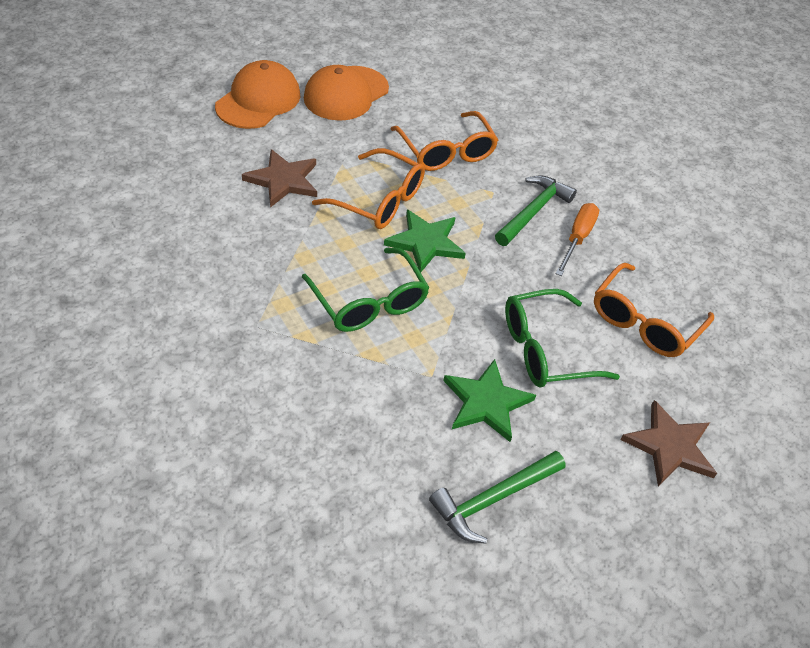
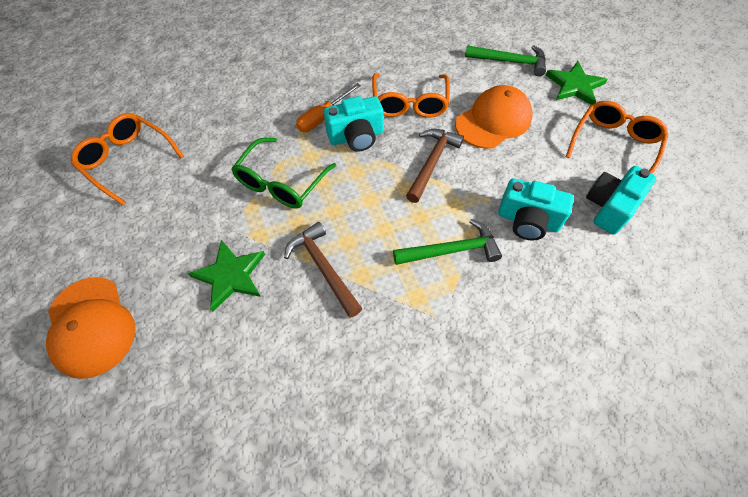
brown hammer: 0 -> 2
brown star: 2 -> 0
green glasses: 2 -> 1
turquoise camera: 0 -> 3

